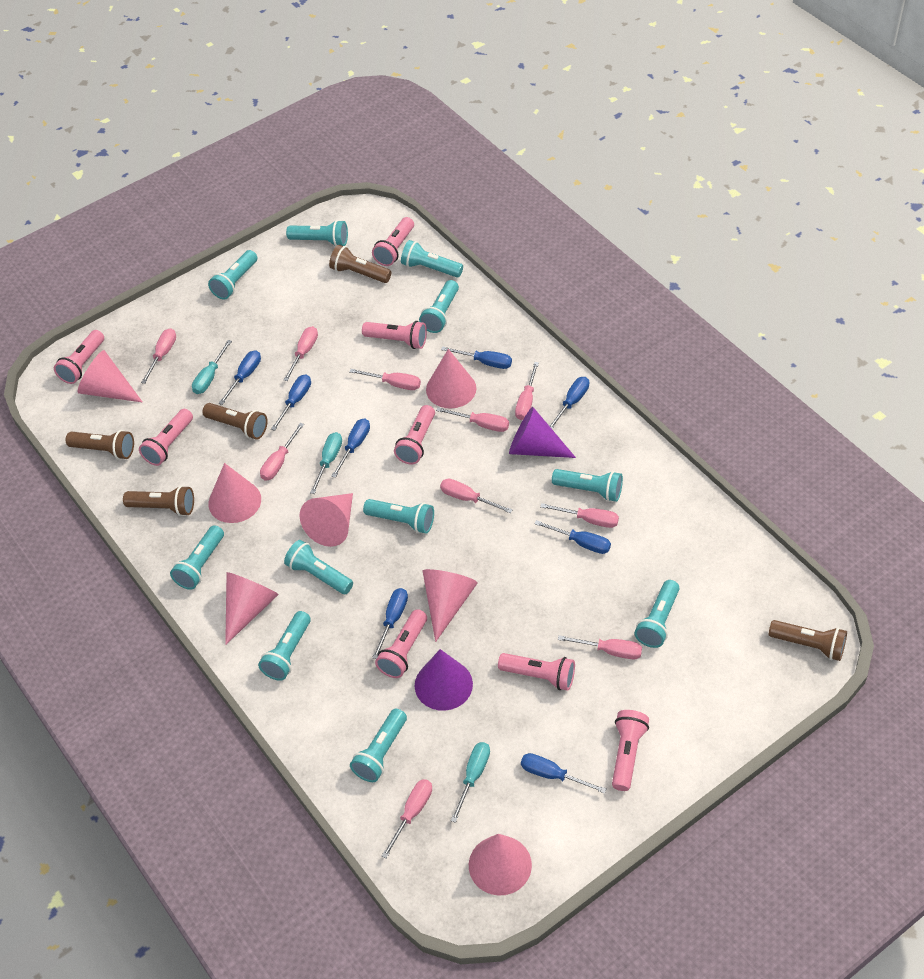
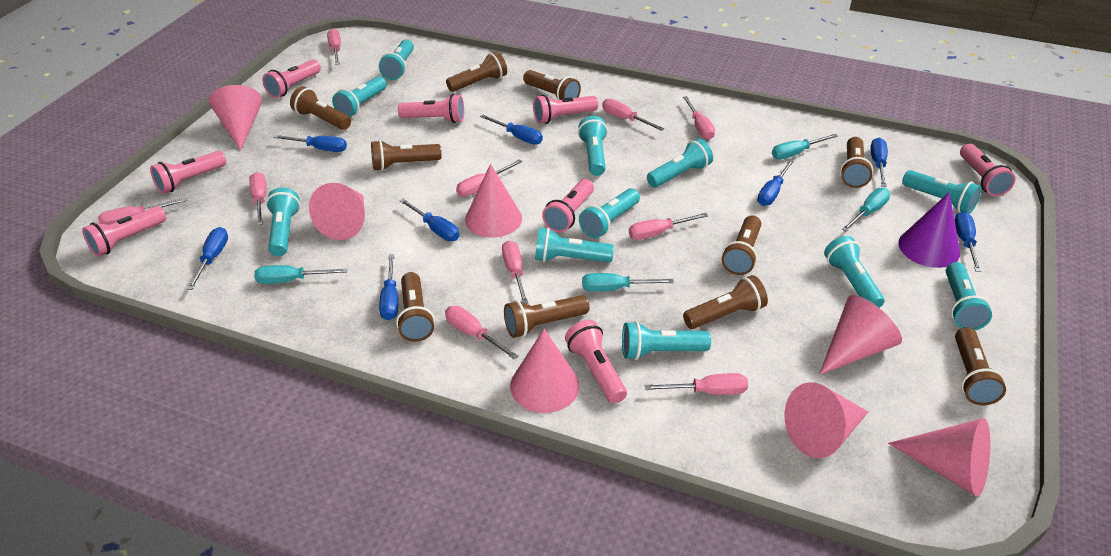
brown flashlight: 5 -> 10
purple cone: 2 -> 1
turquoise screwdriver: 3 -> 4

